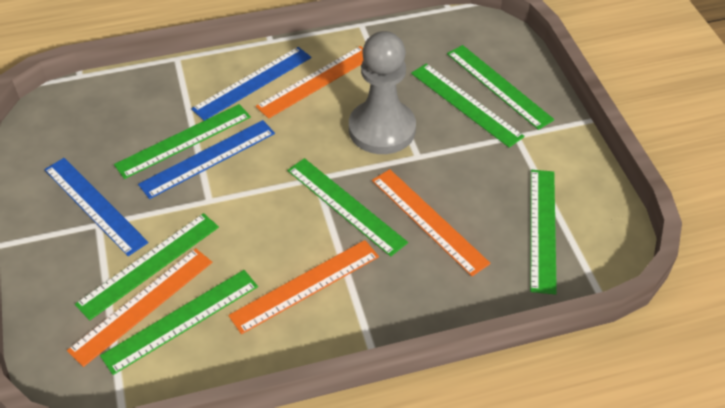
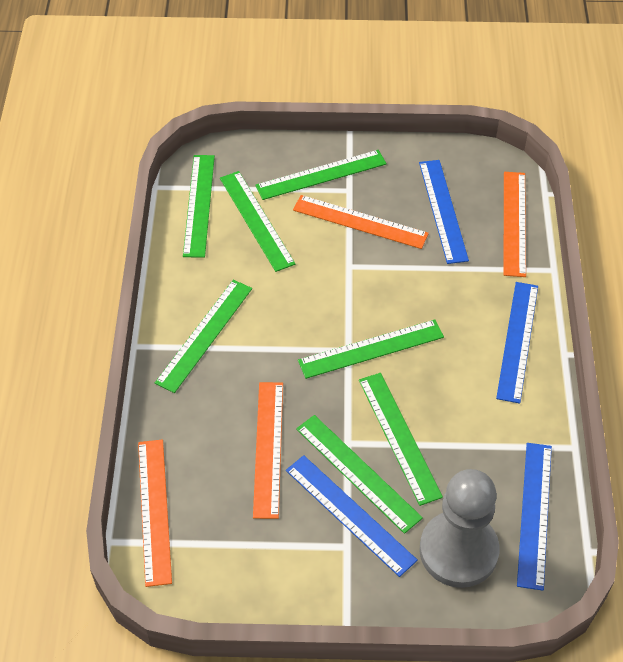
blue ruler: 3 -> 4

